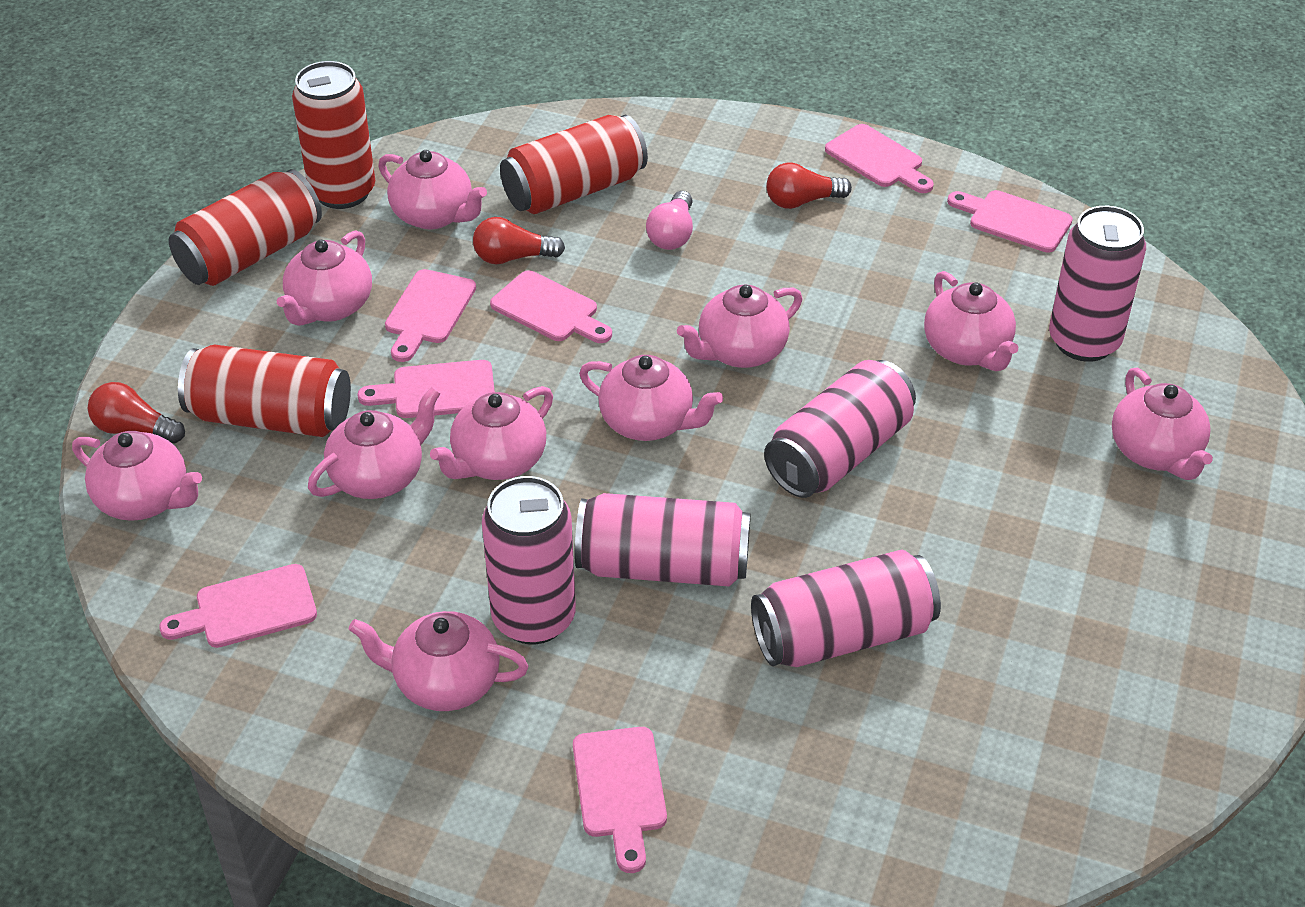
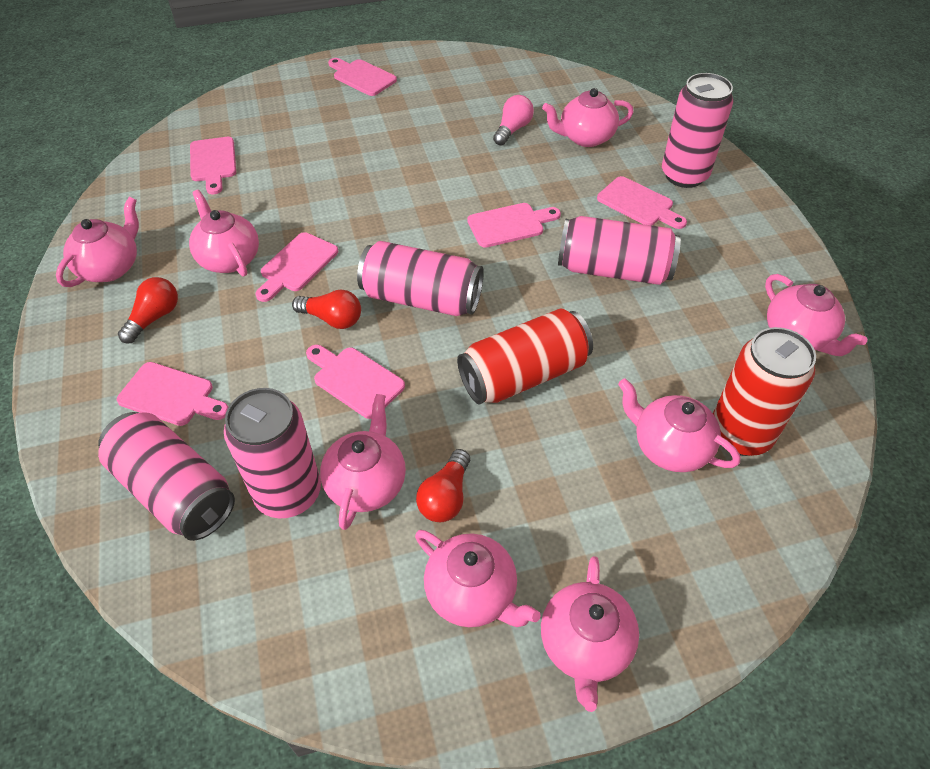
pink teapot: 10 -> 8
red can: 4 -> 2

